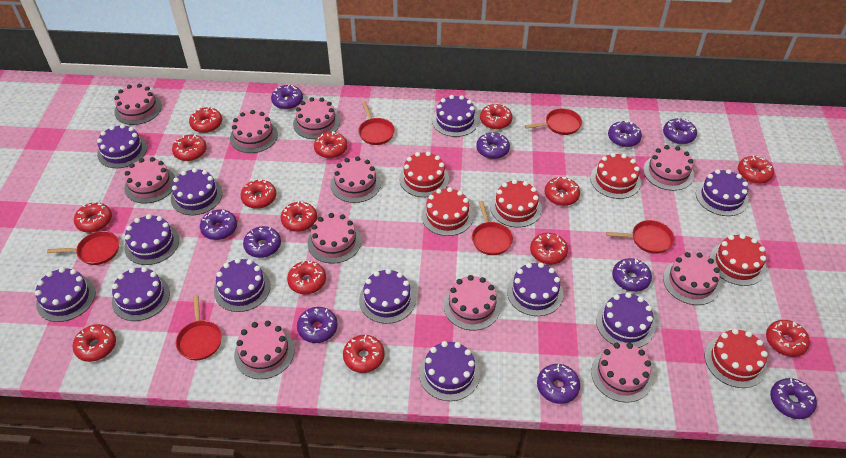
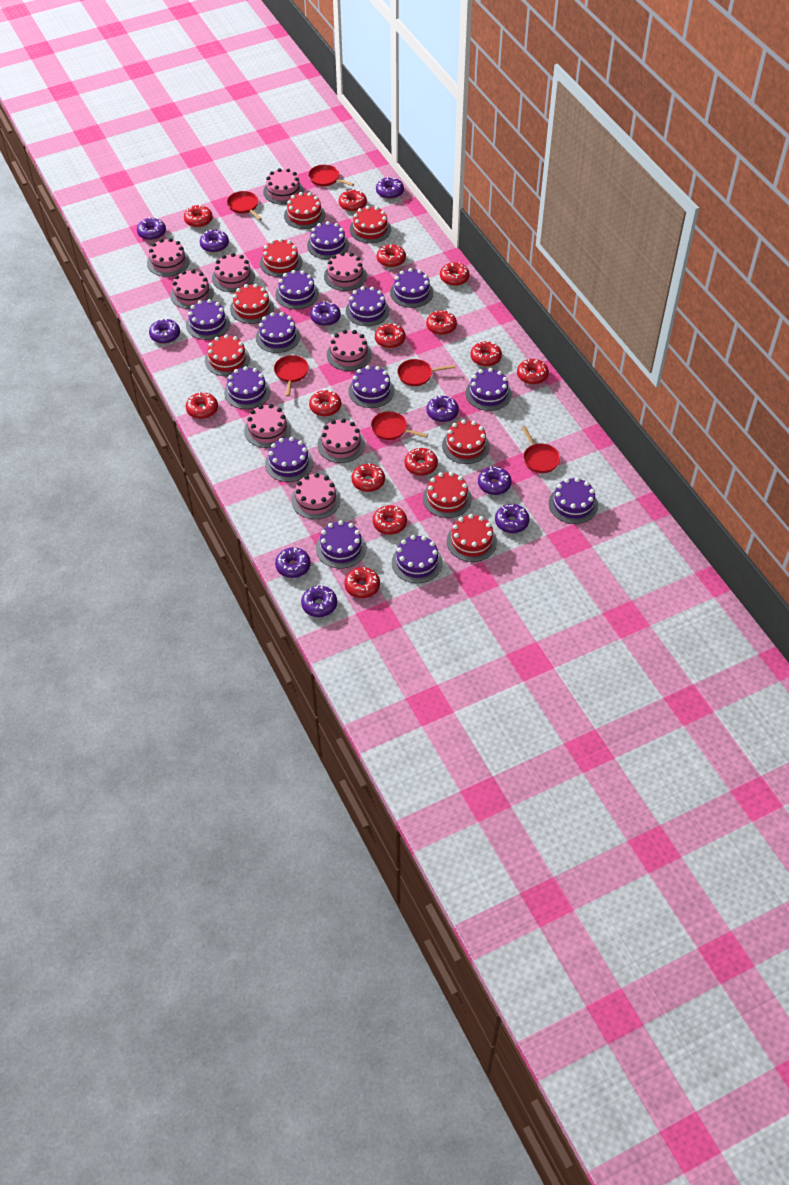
pink cake: 11 -> 9
purple cake: 12 -> 13
red cake: 6 -> 8

